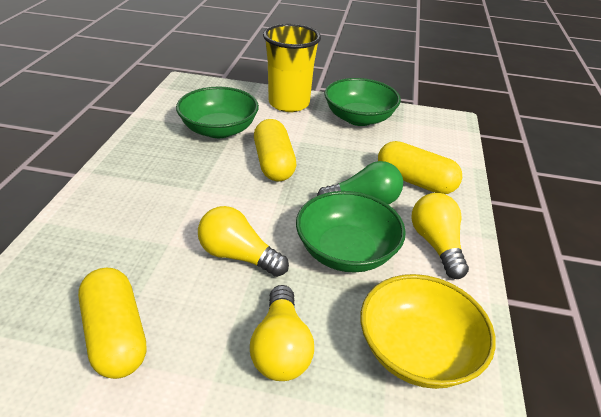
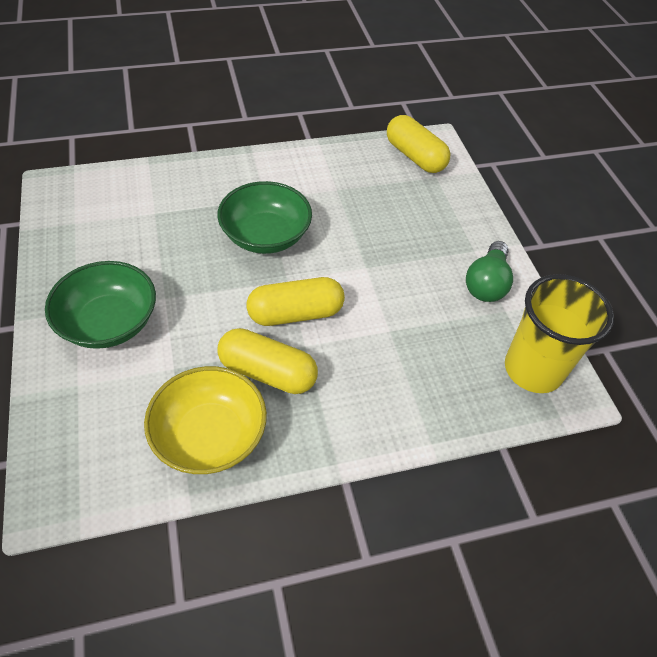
green bowl: 3 -> 2
yellow light bulb: 3 -> 0

